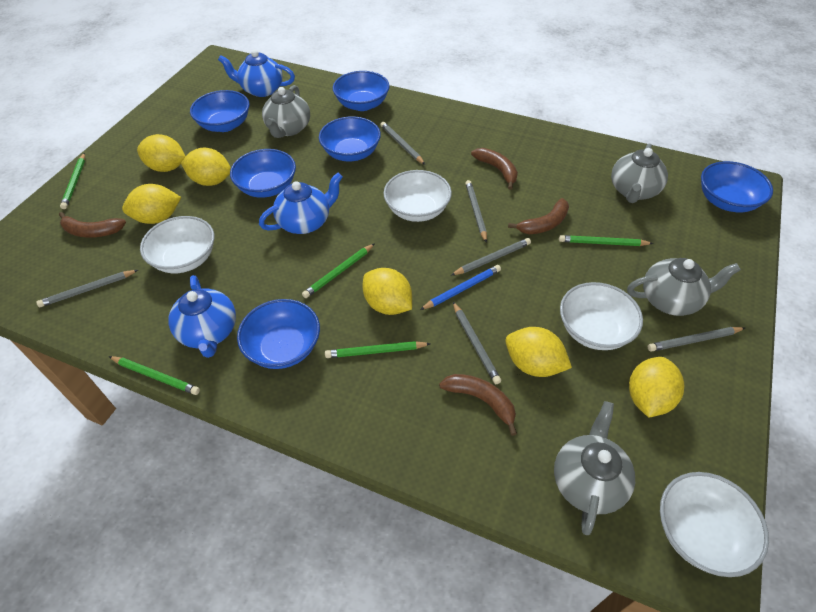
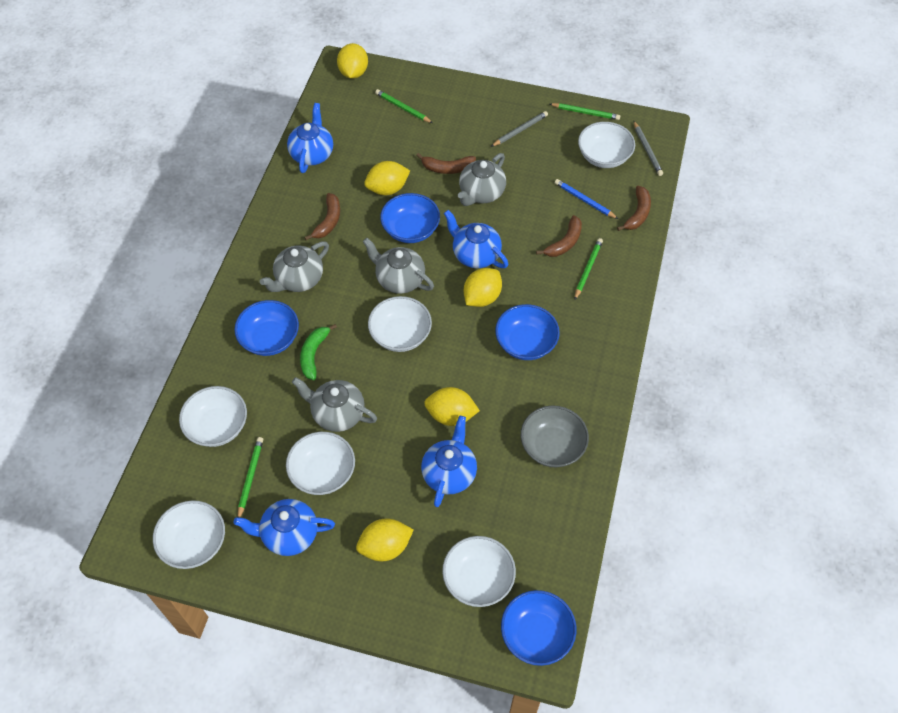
blue bowl: 6 -> 4
blue teapot: 3 -> 4
green banana: 0 -> 1
green pencil: 5 -> 4
grey bowl: 0 -> 1
grey pencil: 6 -> 2
white bowl: 4 -> 6
yellow lemon: 6 -> 5

